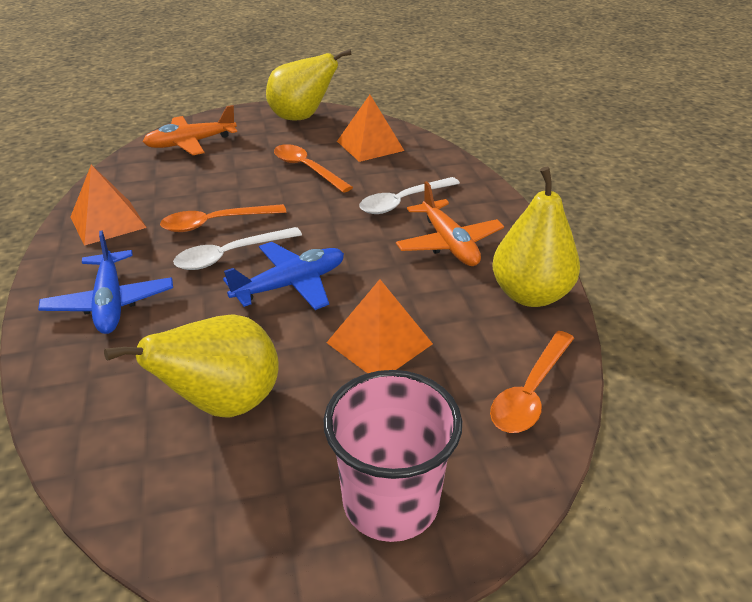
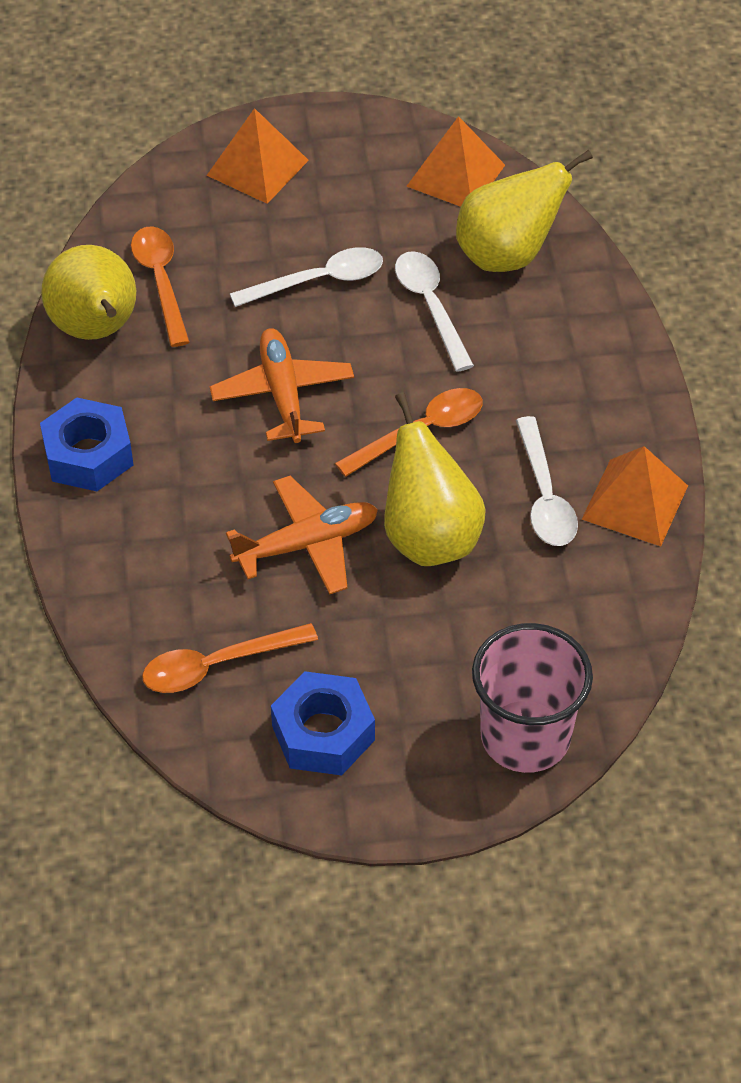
blue nut: 0 -> 2
blue plane: 2 -> 0
white spoon: 2 -> 3

